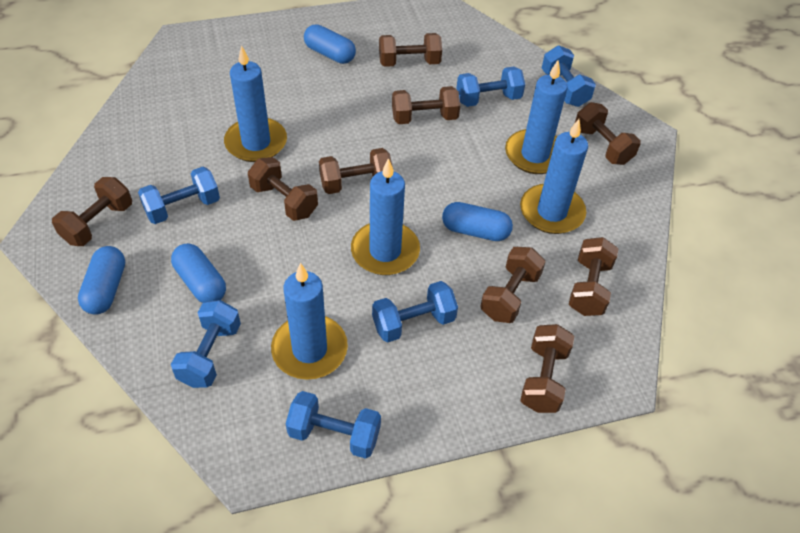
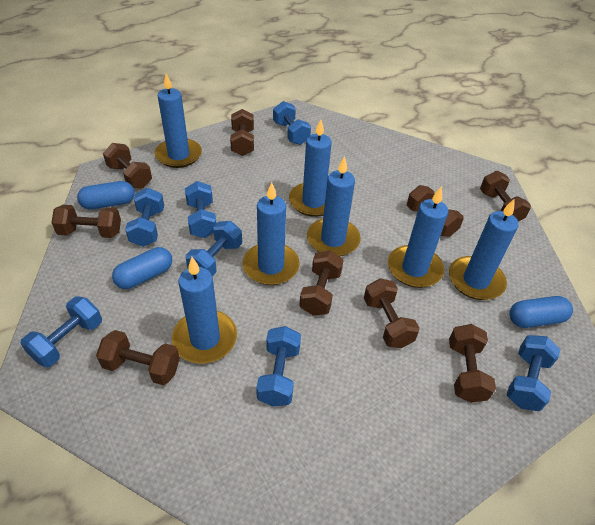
blue candle: 5 -> 7
blue capsule: 4 -> 3
blue dumbbell: 6 -> 7

